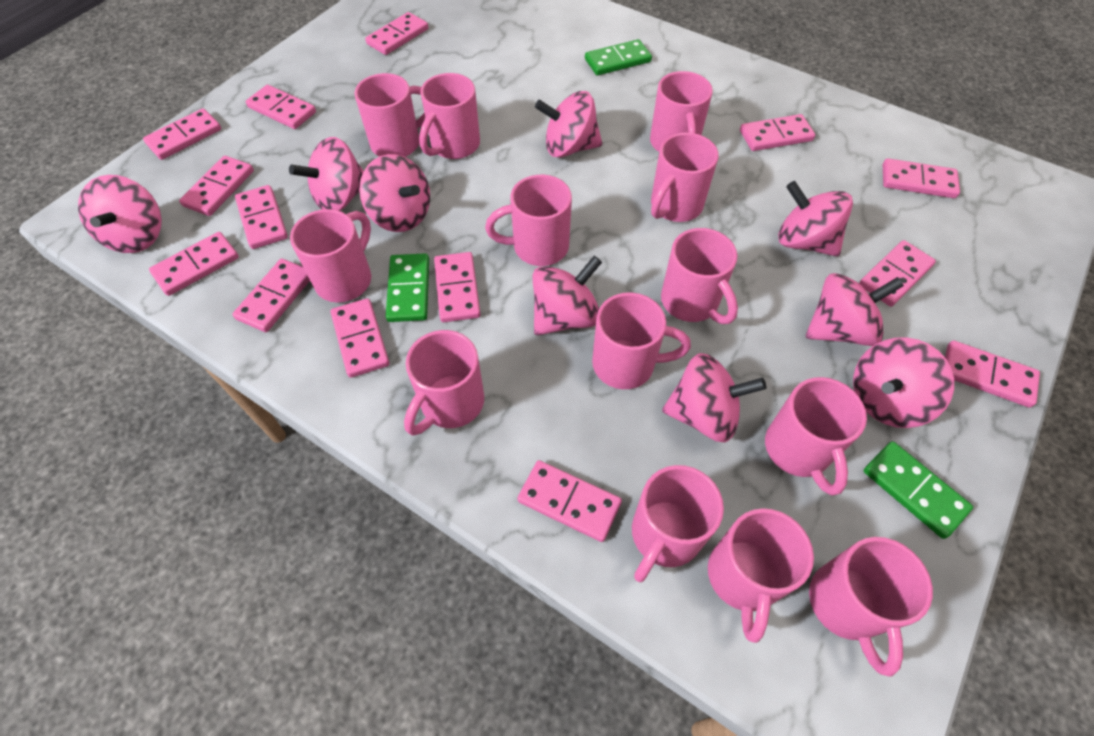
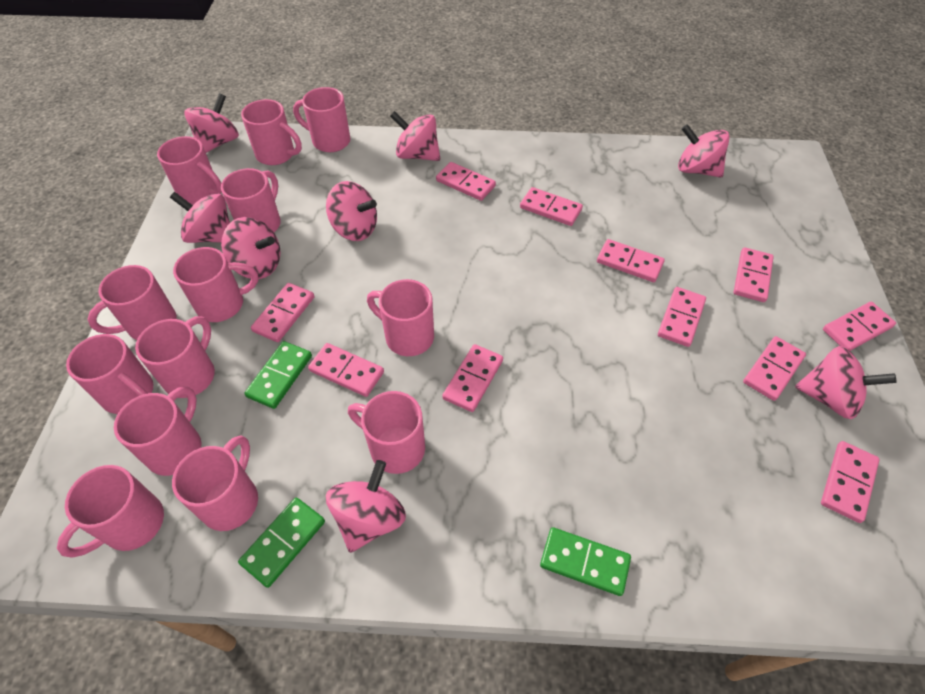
pink domino: 14 -> 11
pink spinning top: 9 -> 8

